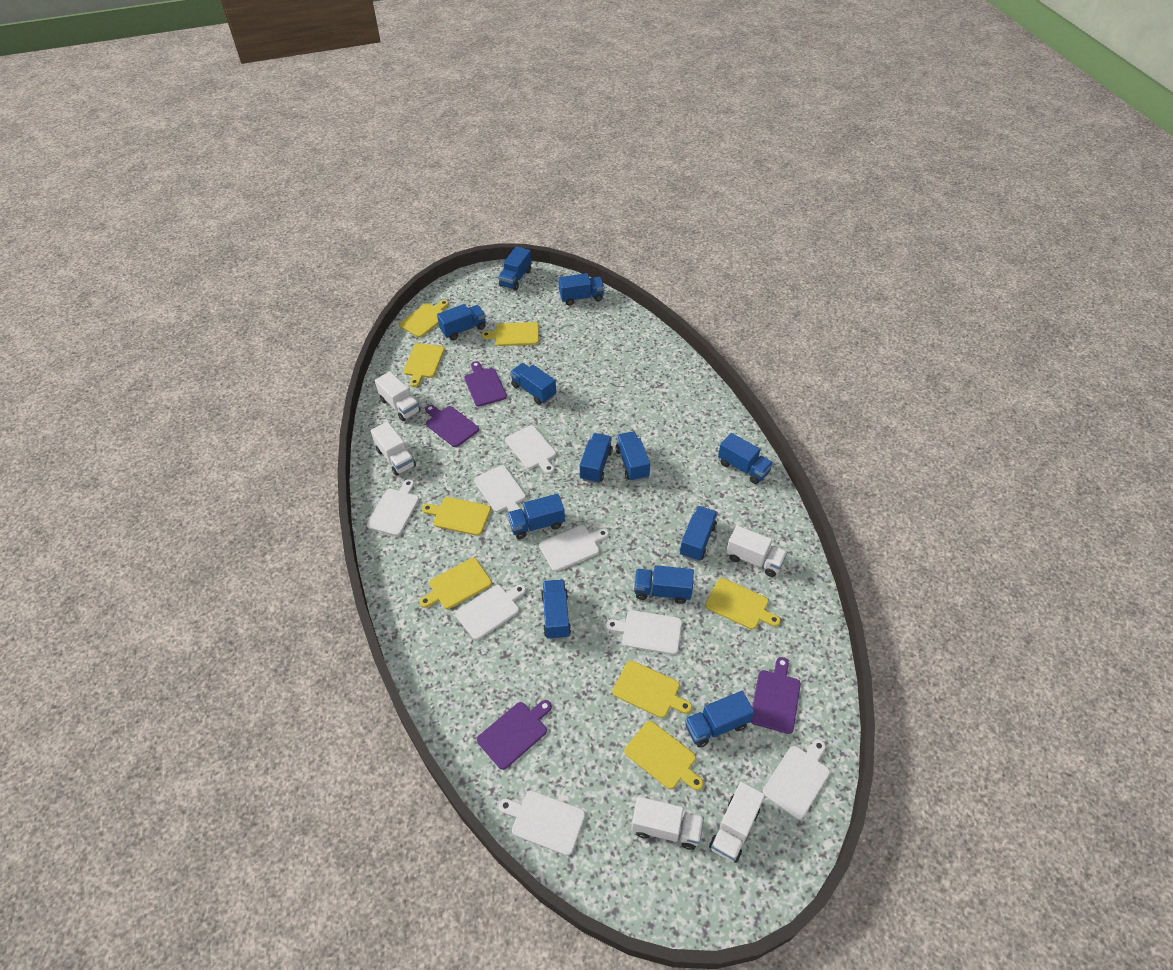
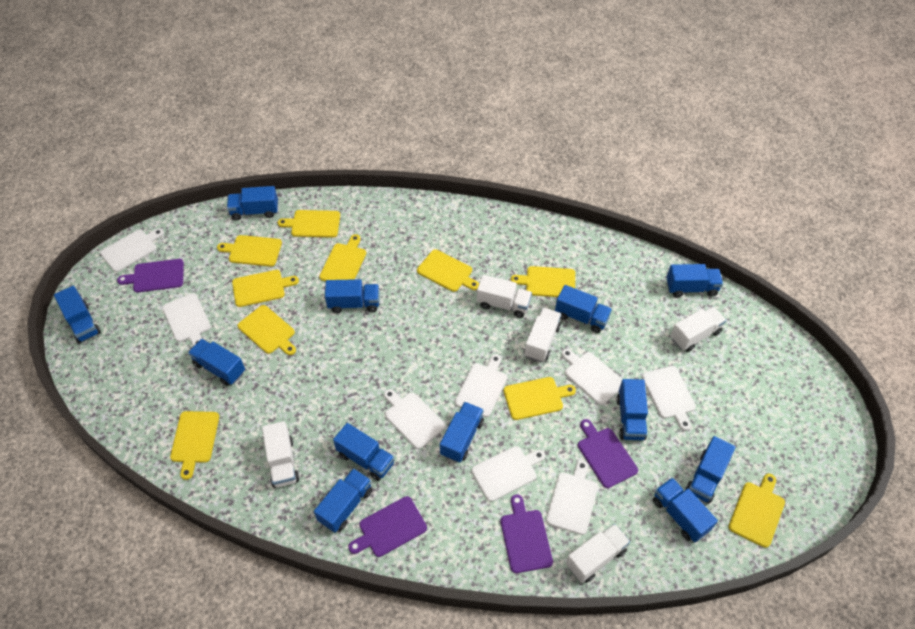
yellow cutting board: 8 -> 10

